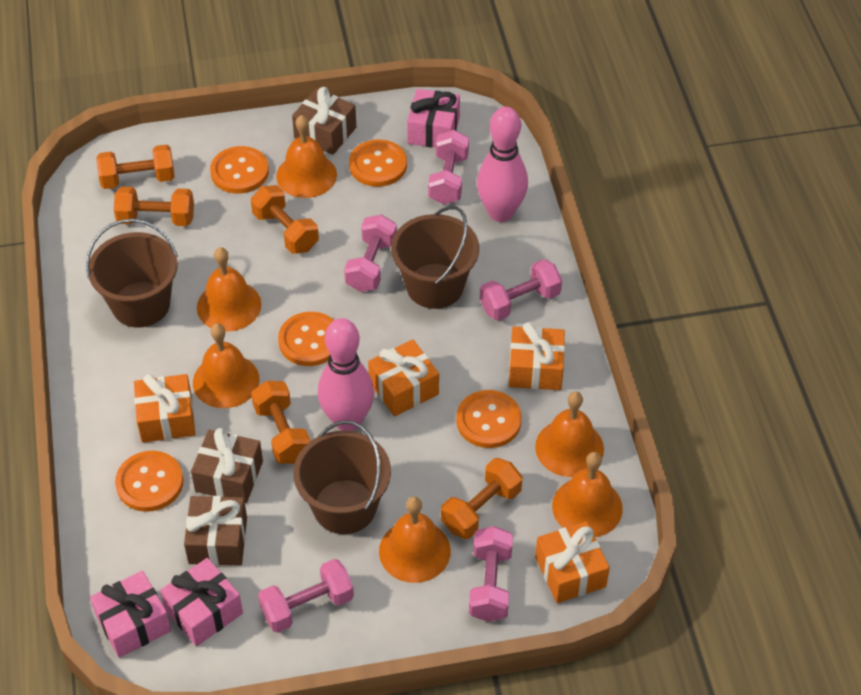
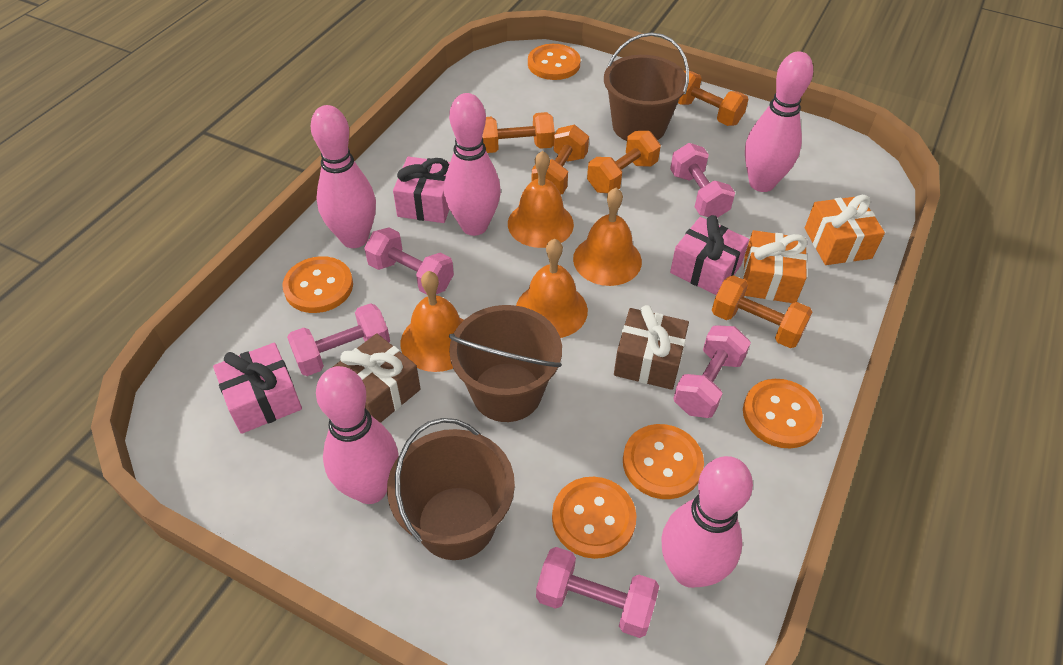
brown gift: 3 -> 2
orange bell: 6 -> 4
orange gift: 4 -> 2
pink bowling pin: 2 -> 5

